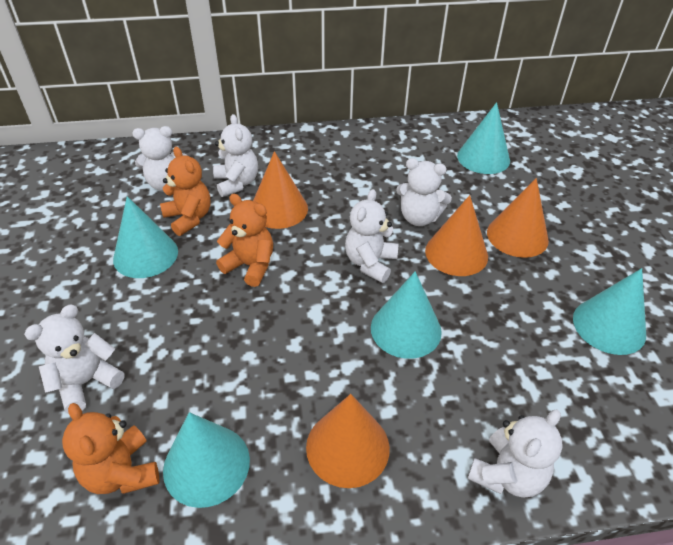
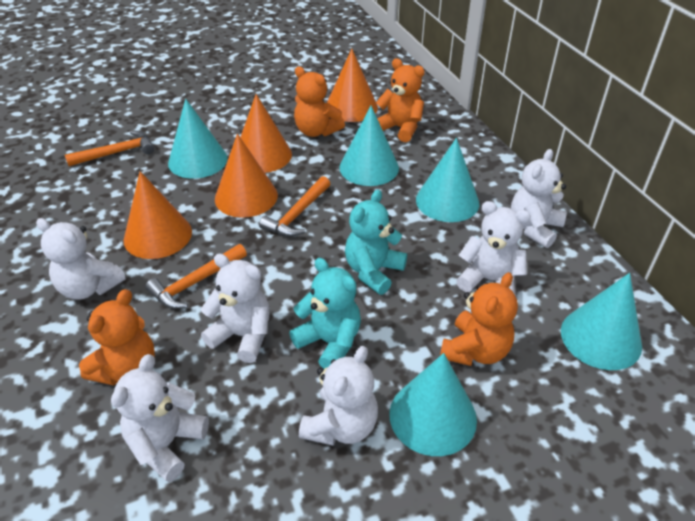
orange hammer: 0 -> 3
orange teddy bear: 3 -> 4
turquoise teddy bear: 0 -> 2

